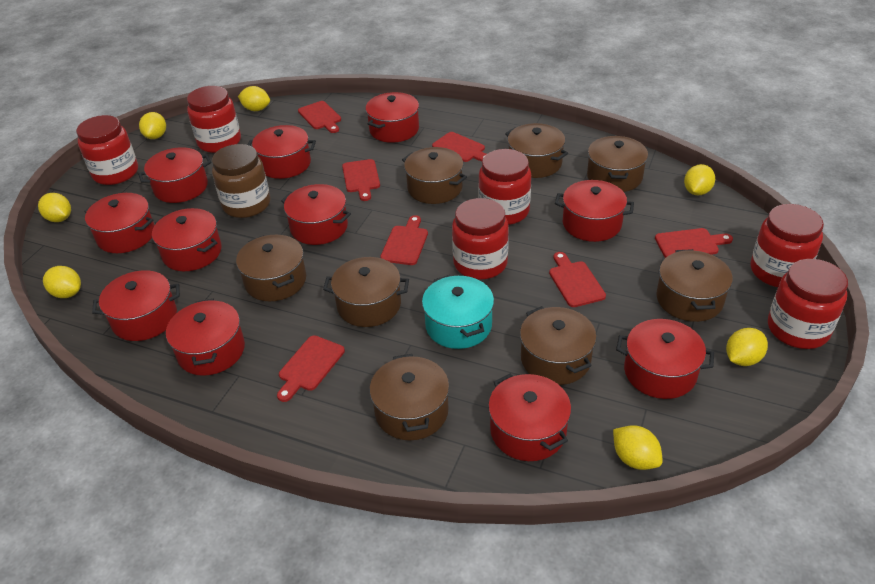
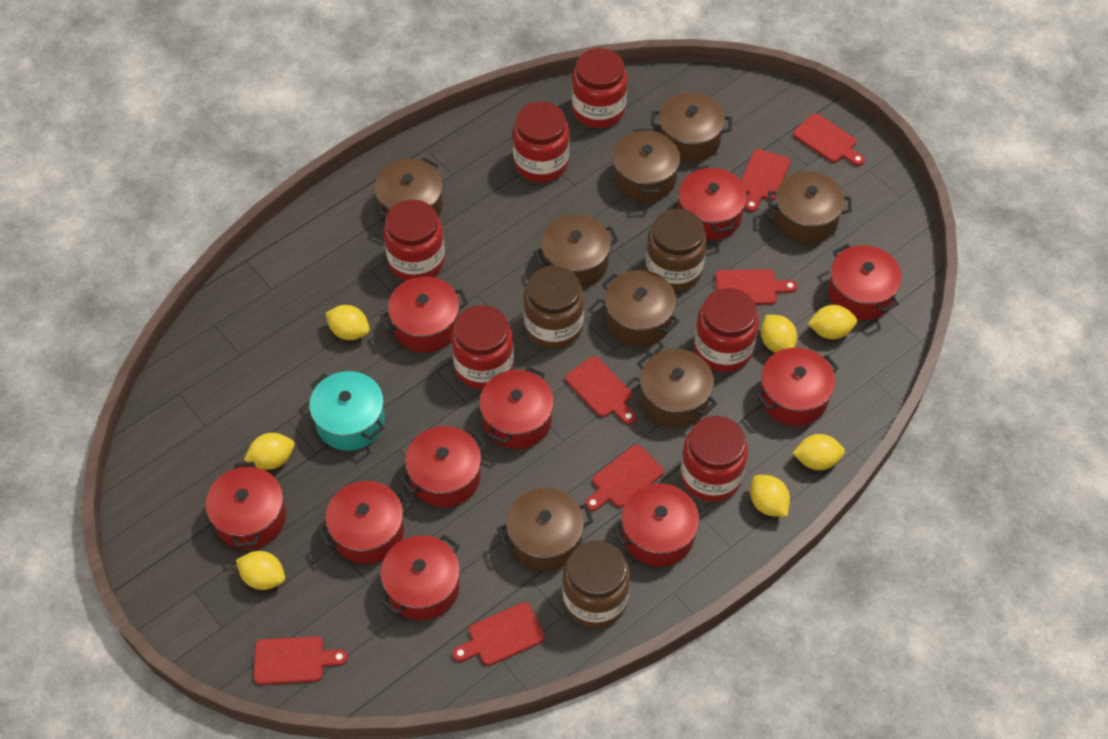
brown jar: 1 -> 3
red pot: 11 -> 10

